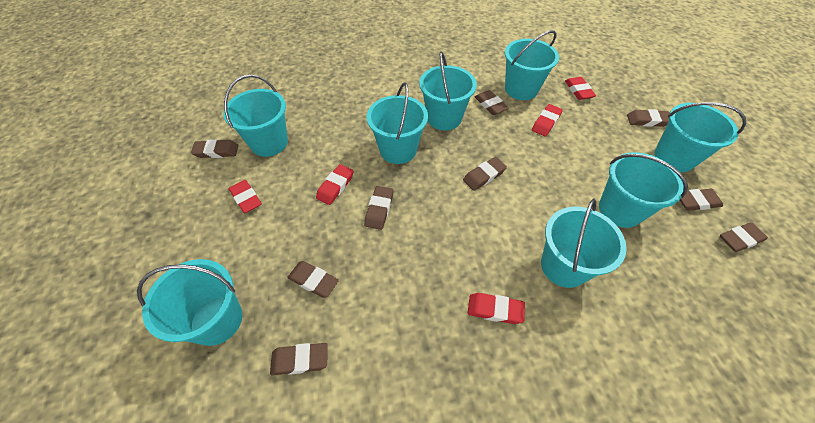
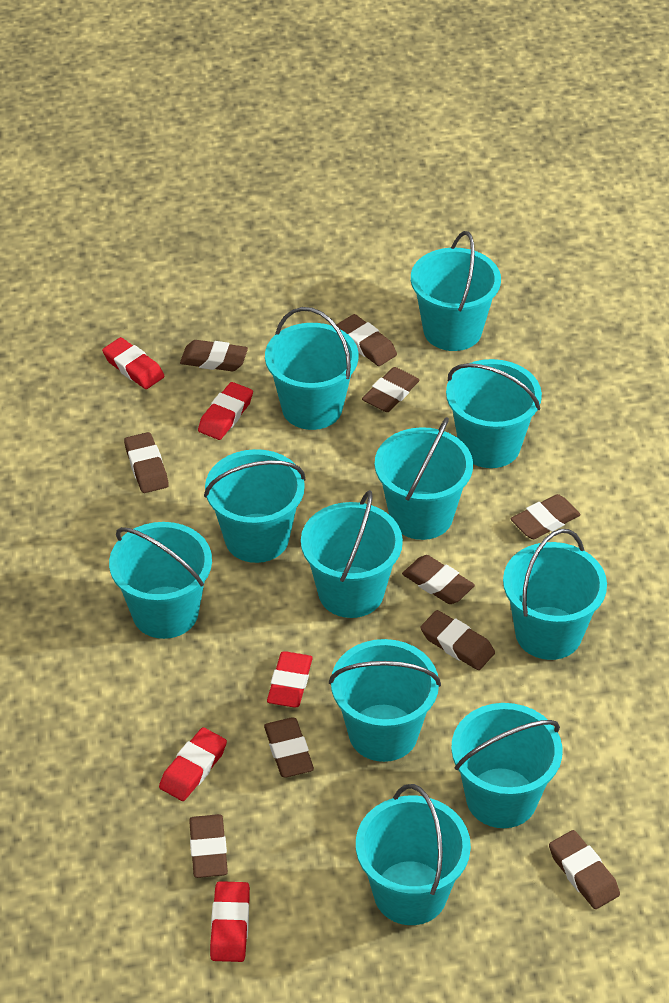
brown eraser: 9 -> 10
turquoise bucket: 8 -> 11

